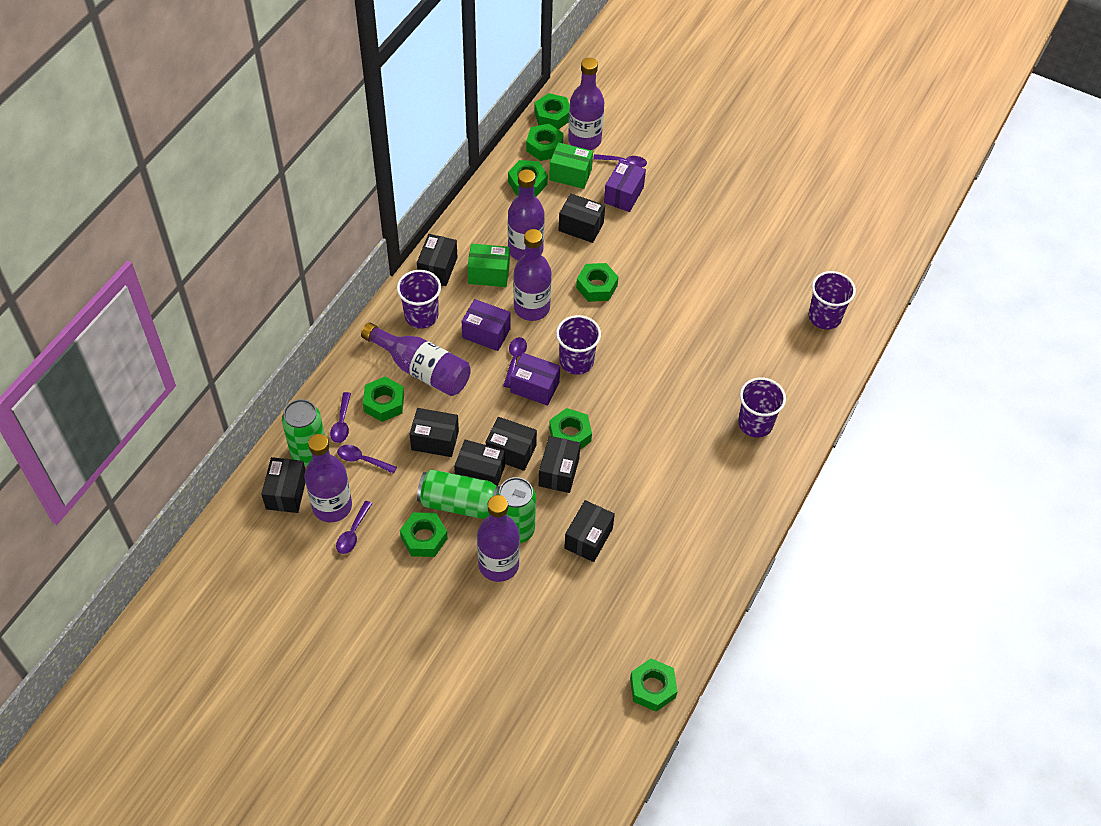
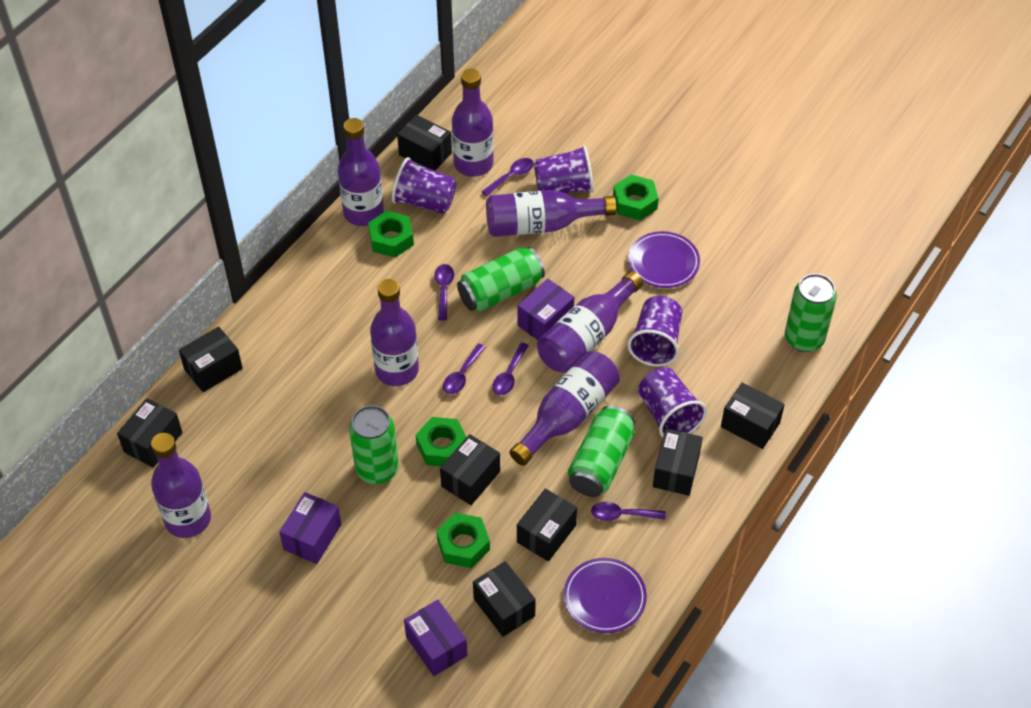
green box: 2 -> 0
green can: 3 -> 4
green nut: 8 -> 4
purple bottle: 6 -> 7
purple plate: 0 -> 2

